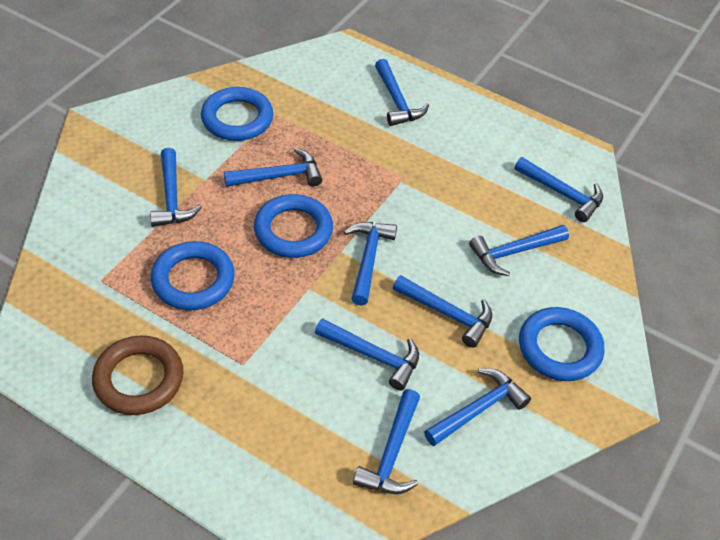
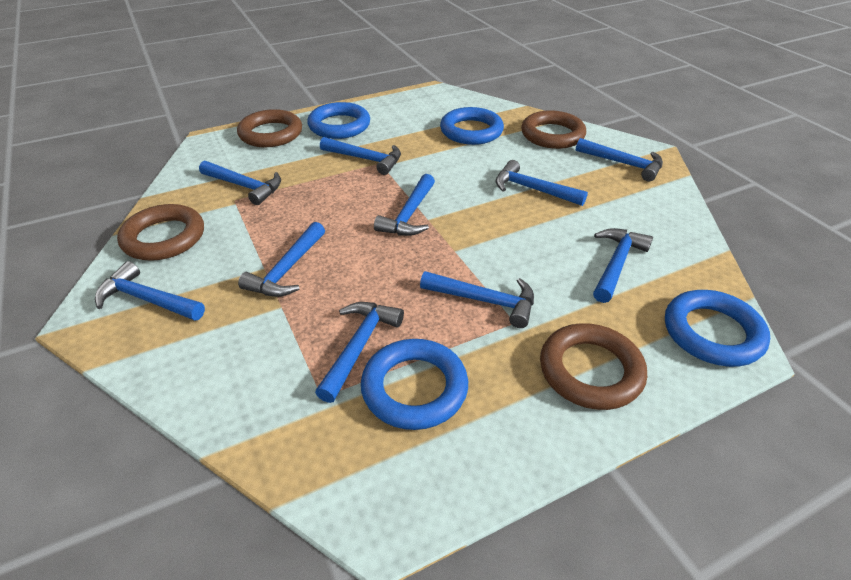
brown ring: 1 -> 4

